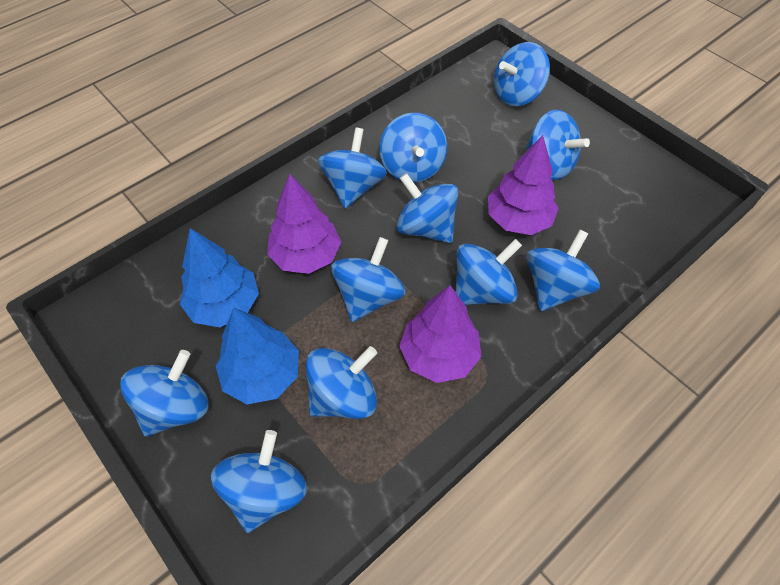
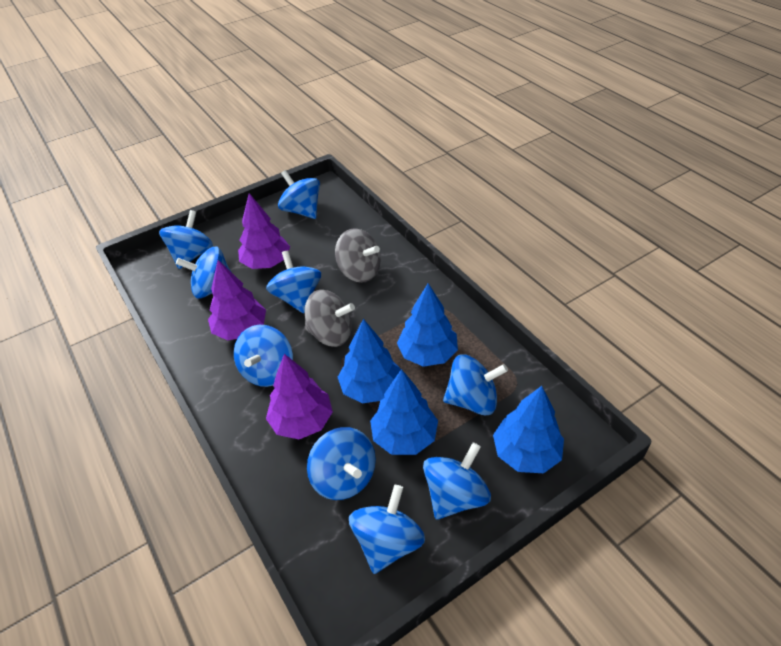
blue spinning top: 11 -> 9
blue tree: 2 -> 4
grey spinning top: 0 -> 2

